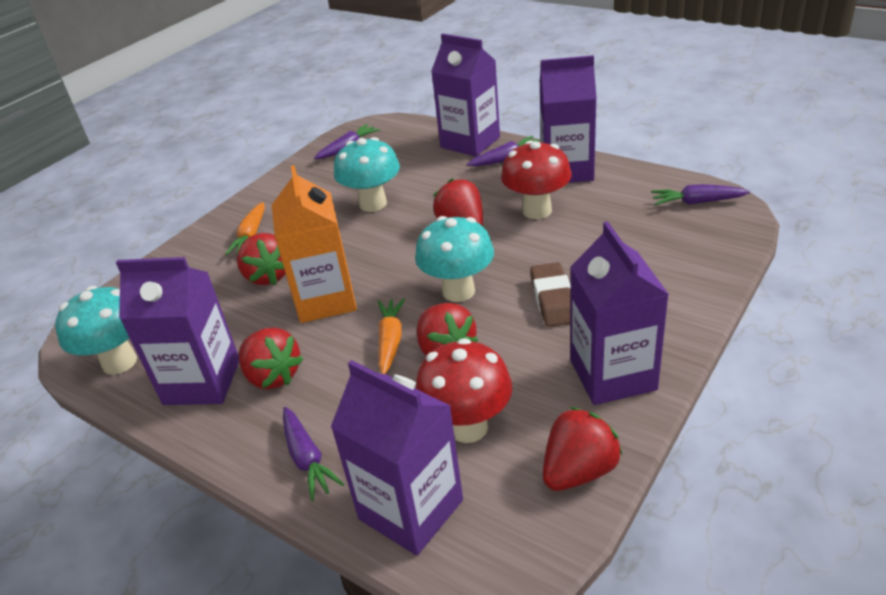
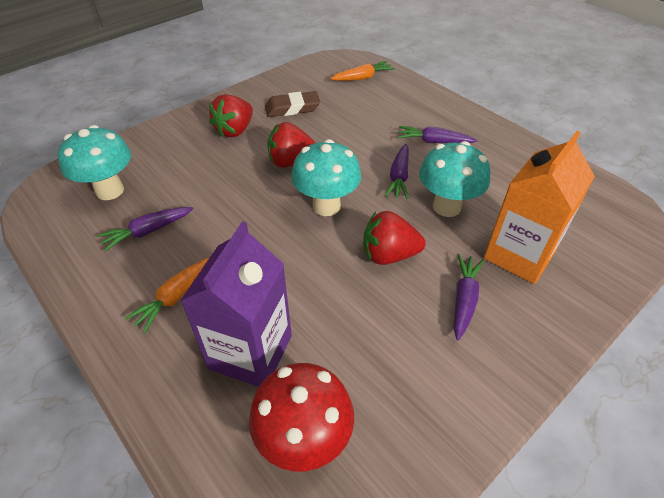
purple carton: 5 -> 1
red mushroom: 2 -> 1
red strawberry: 5 -> 3

